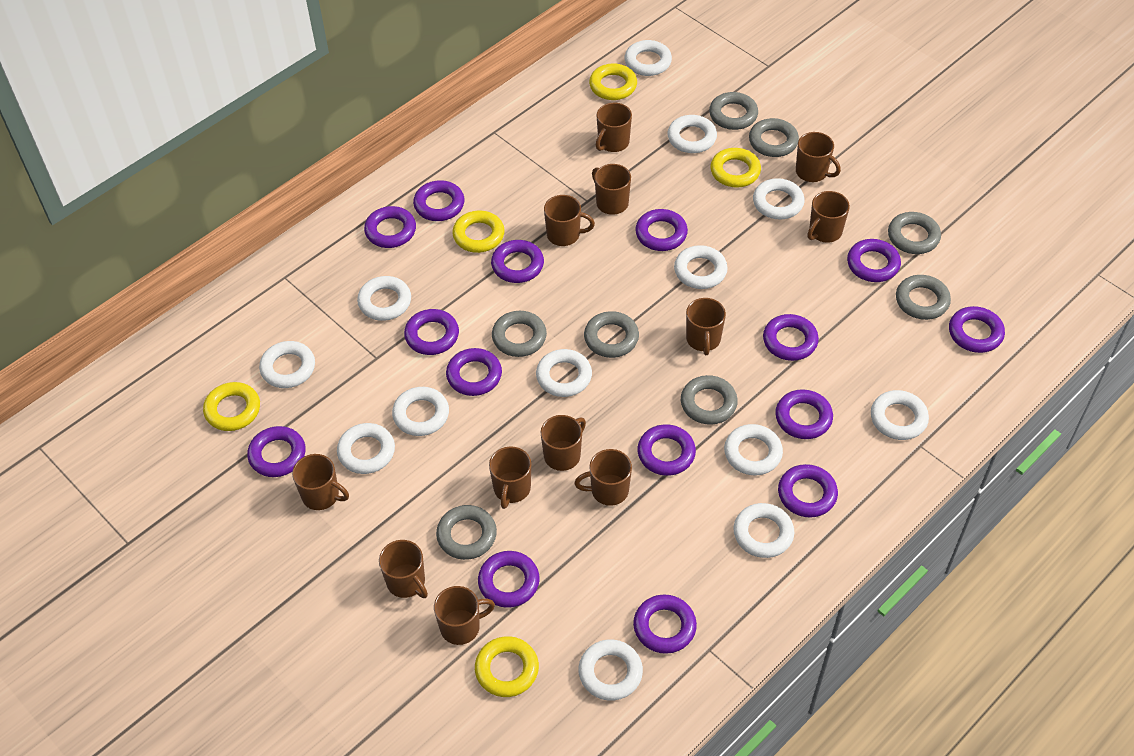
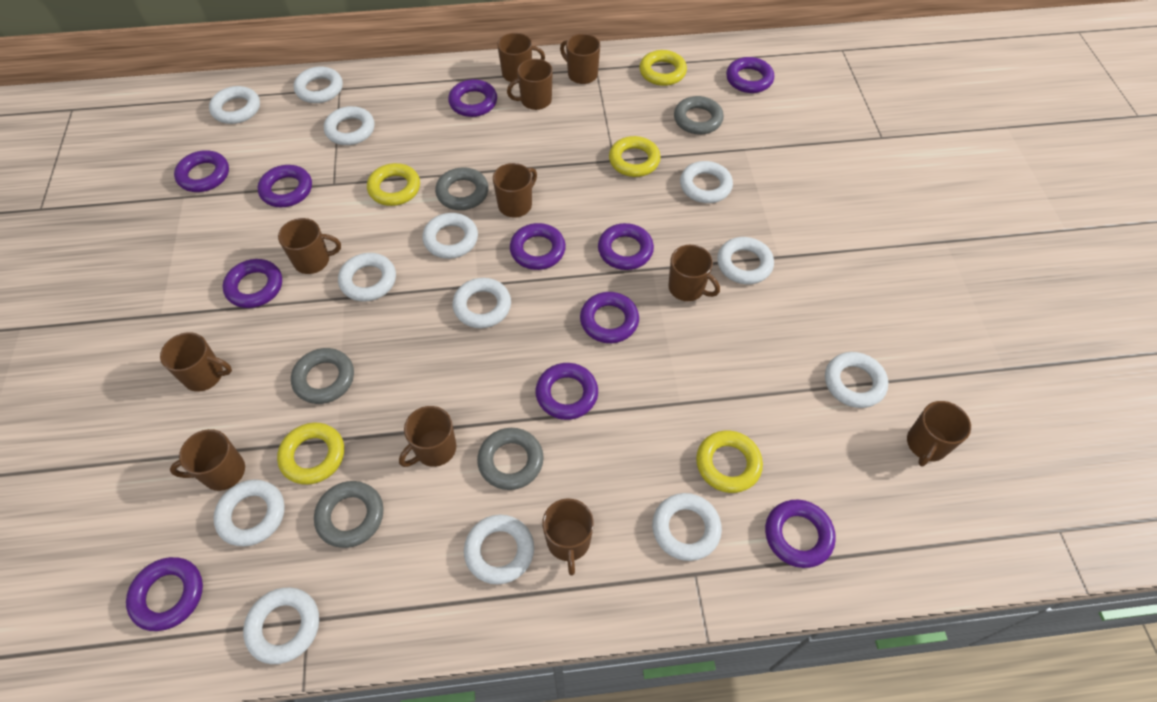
brown mug: 12 -> 11
grey ring: 8 -> 5
purple ring: 15 -> 11

